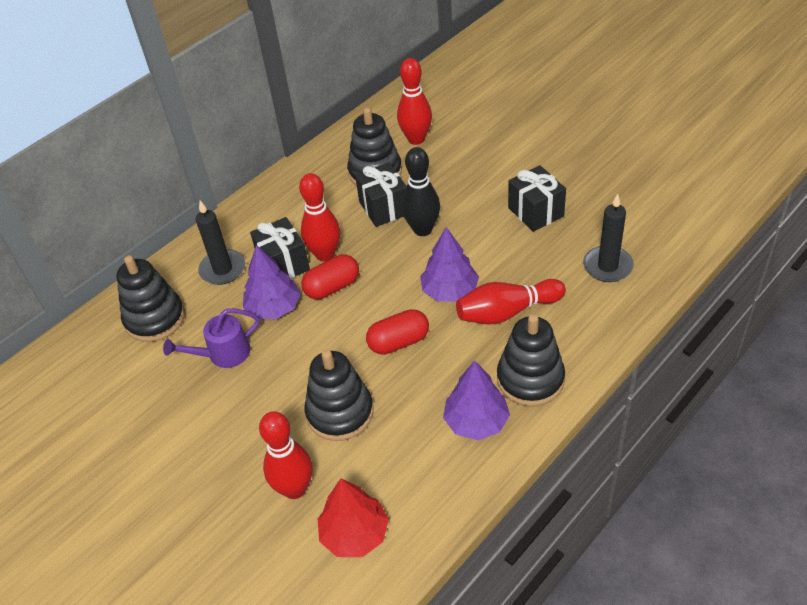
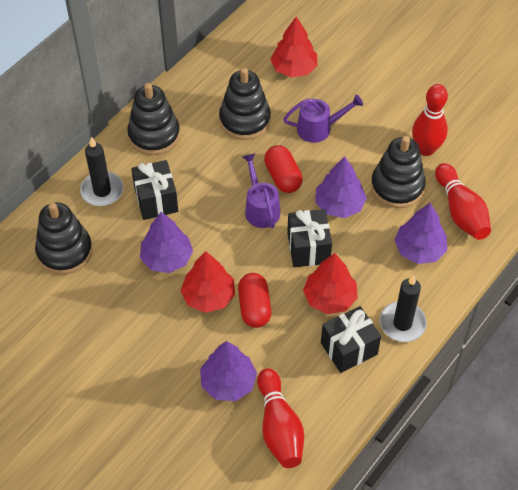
black bowling pin: 1 -> 0
purple tree: 3 -> 4
purple watering can: 1 -> 2
red bowling pin: 4 -> 3
red tree: 1 -> 3

